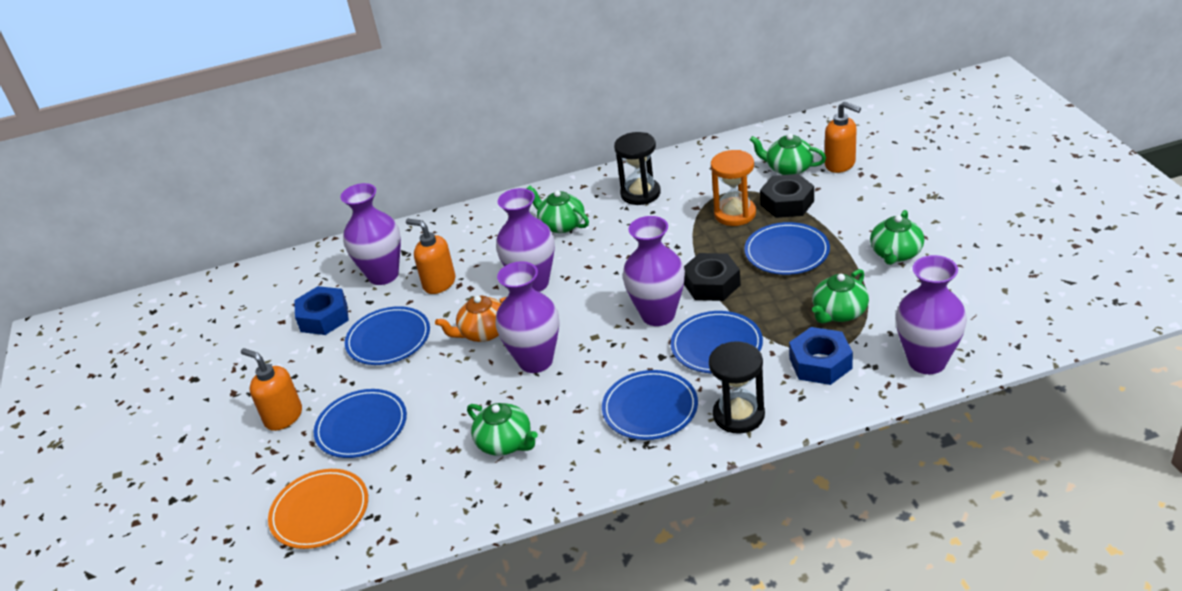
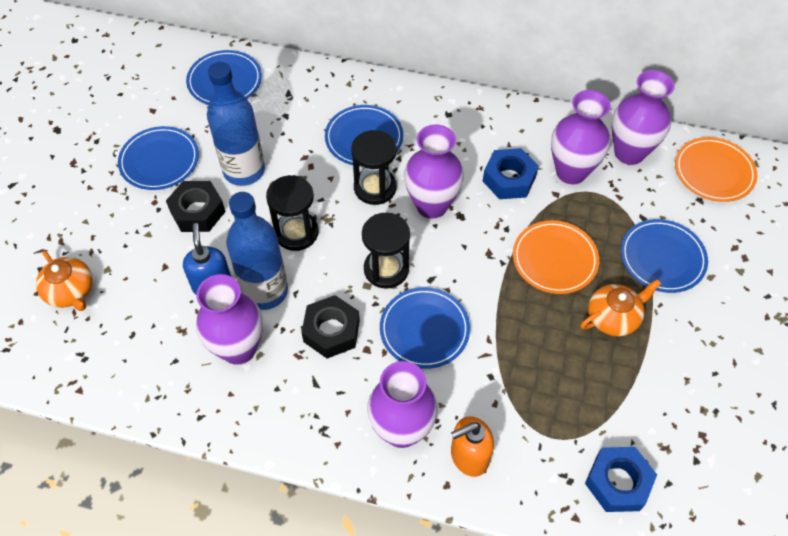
black hourglass: 2 -> 3
blue bottle: 0 -> 2
blue soap dispenser: 0 -> 1
green teapot: 5 -> 0
orange hourglass: 1 -> 0
orange plate: 1 -> 2
orange soap dispenser: 3 -> 1
orange teapot: 1 -> 2

